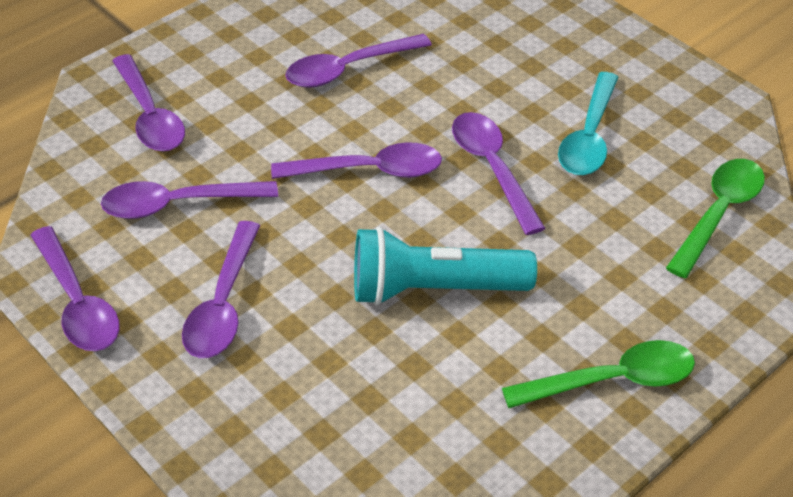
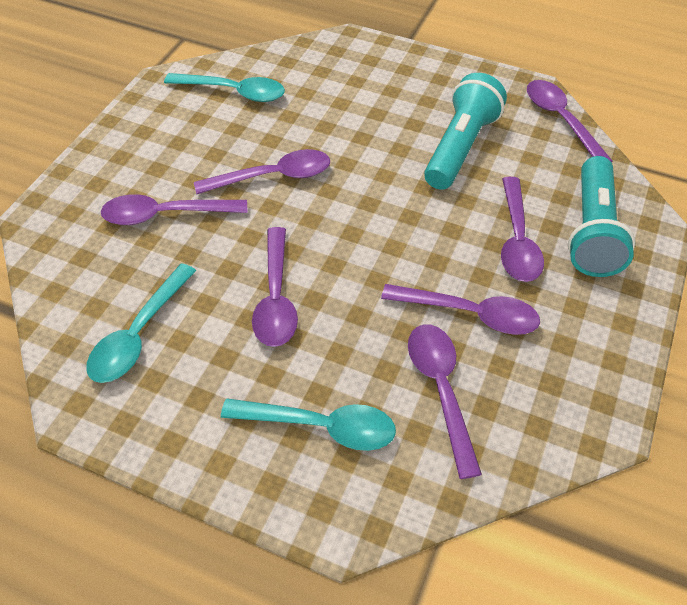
green spoon: 2 -> 0
turquoise flashlight: 1 -> 2
turquoise spoon: 1 -> 3

